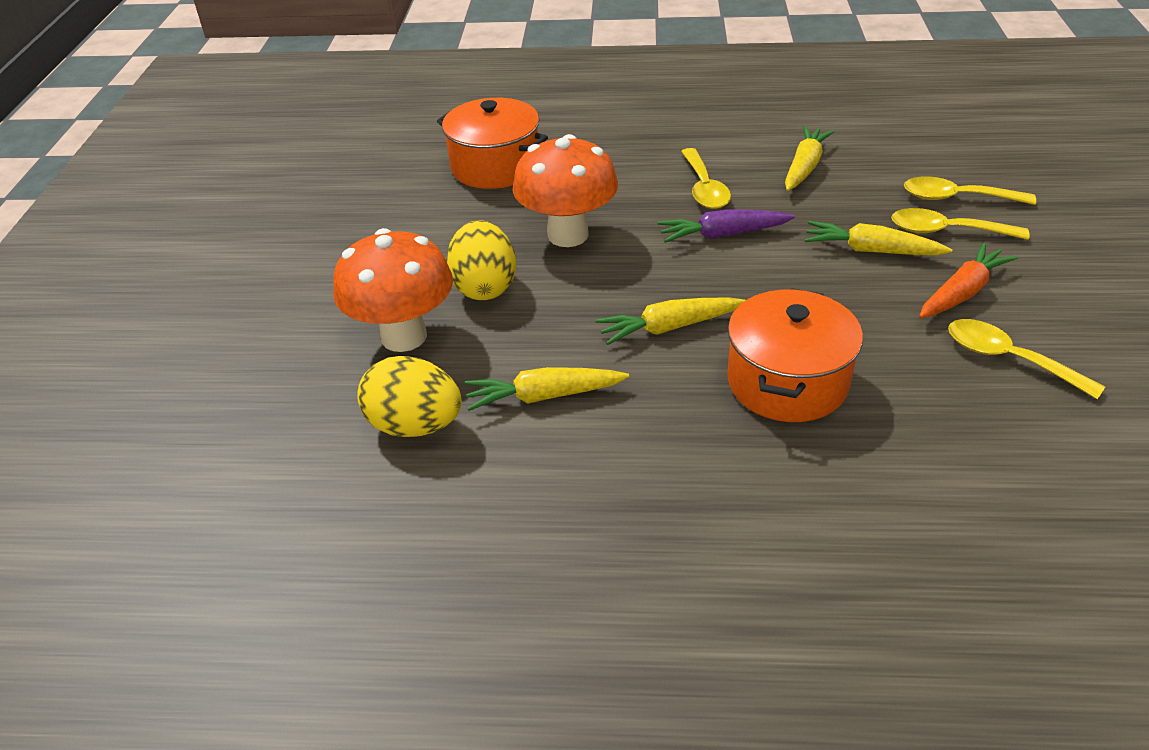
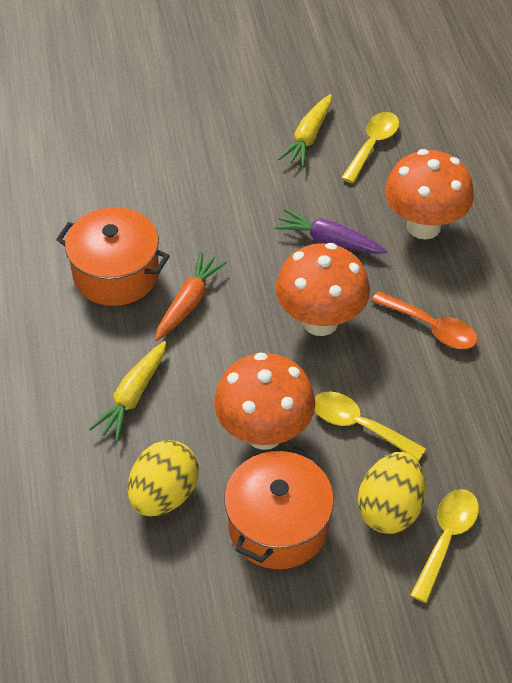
orange mushroom: 2 -> 3
orange spoon: 0 -> 1
yellow carrot: 4 -> 2
yellow spoon: 4 -> 3

